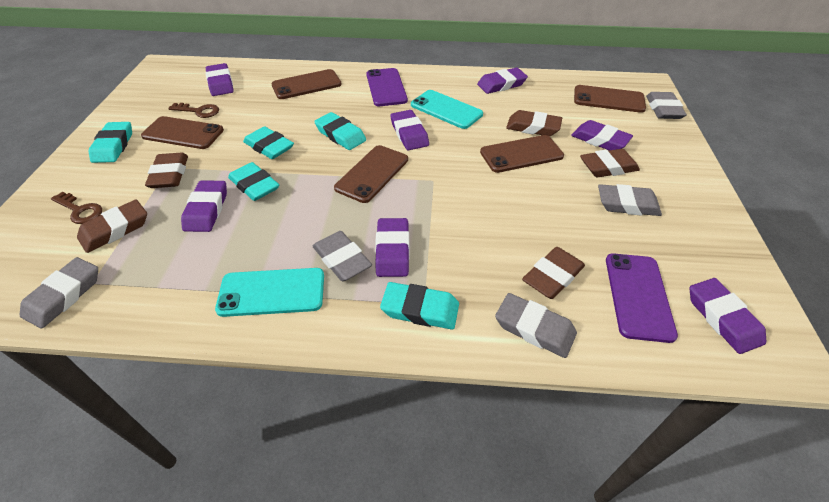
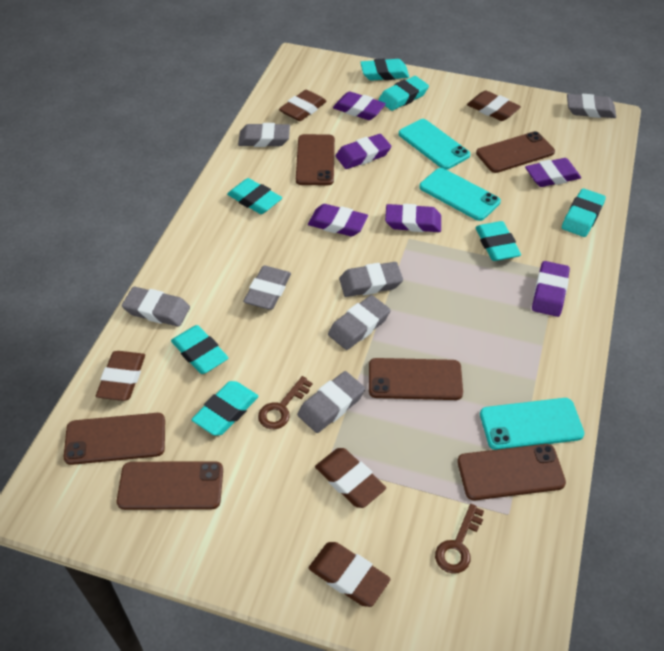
brown phone: 5 -> 6
grey eraser: 5 -> 7
purple eraser: 7 -> 6
purple phone: 2 -> 0
turquoise eraser: 5 -> 7
turquoise phone: 2 -> 3

